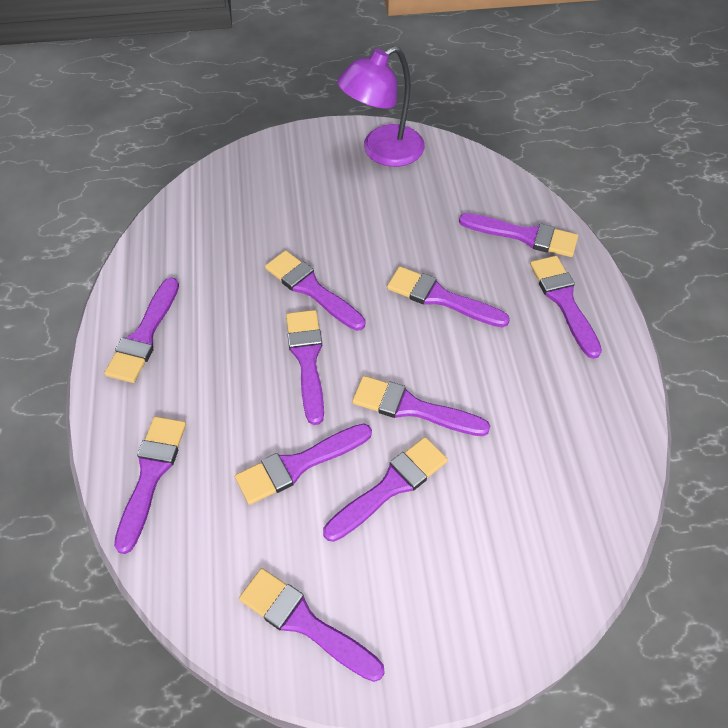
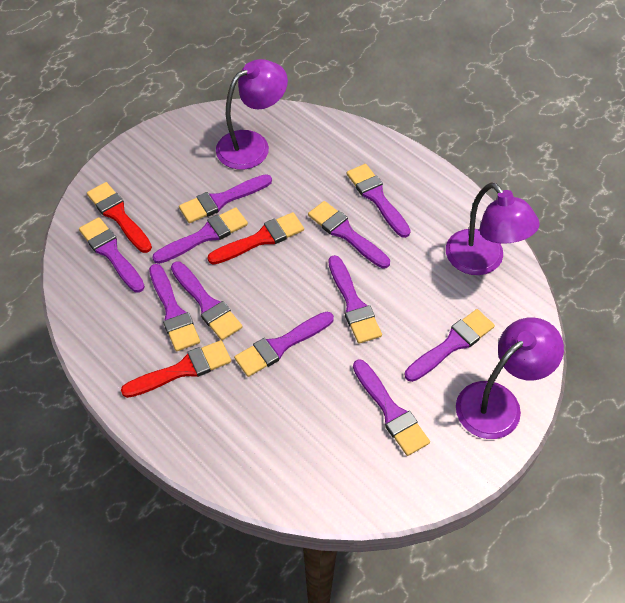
purple lamp: 1 -> 3
red brush: 0 -> 3

